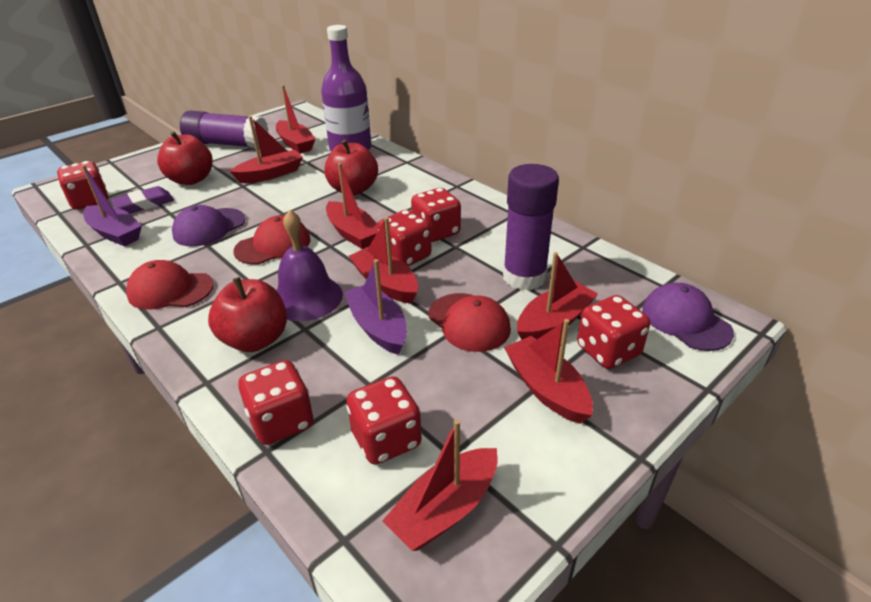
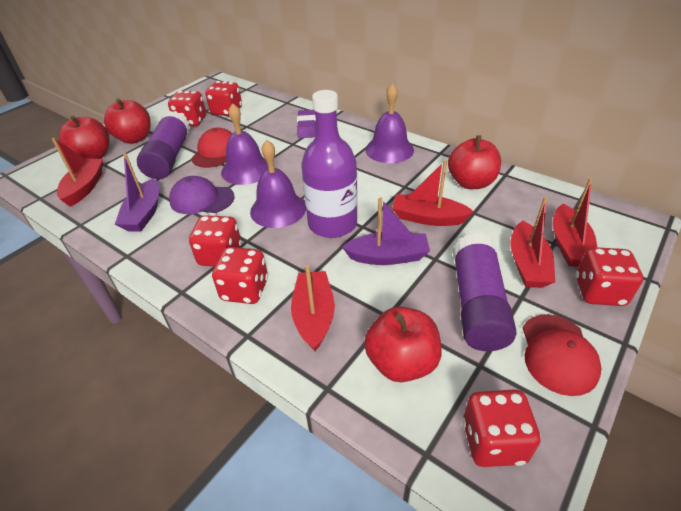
purple bell: 1 -> 3
purple cap: 2 -> 1
red apple: 3 -> 4
red boat: 7 -> 5
red cap: 3 -> 2

